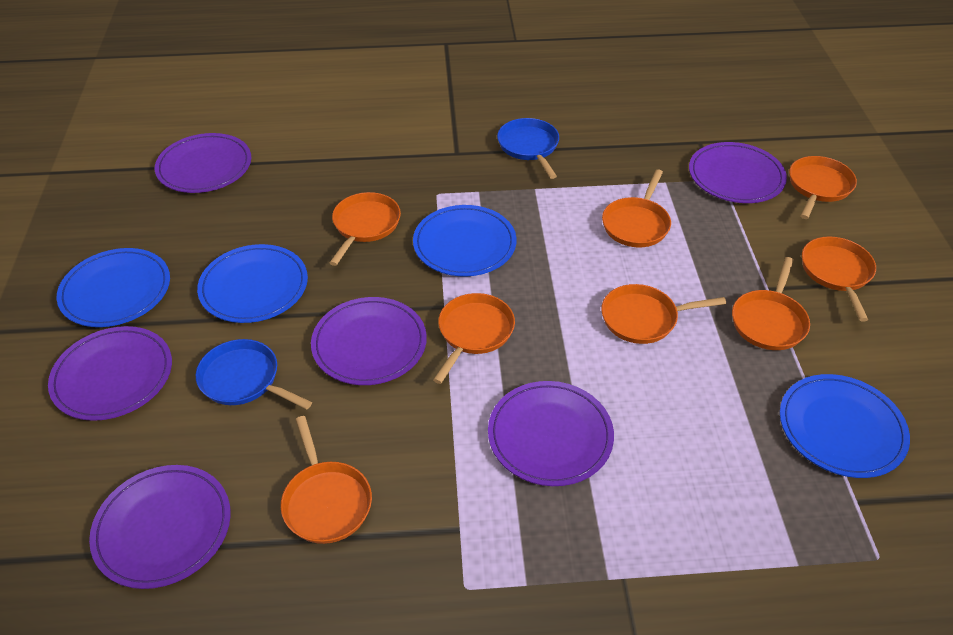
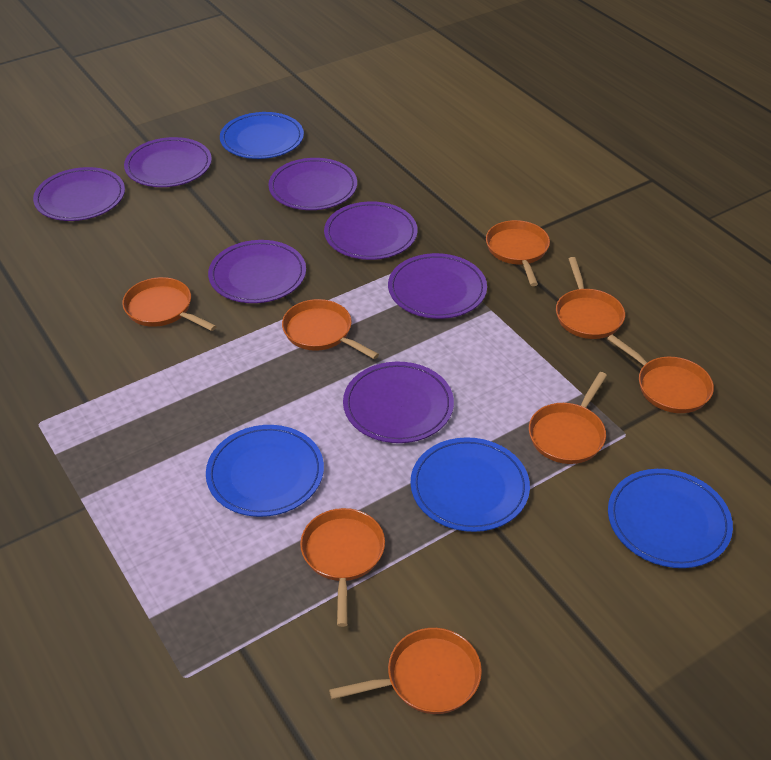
blue pan: 2 -> 0
purple plate: 6 -> 7

